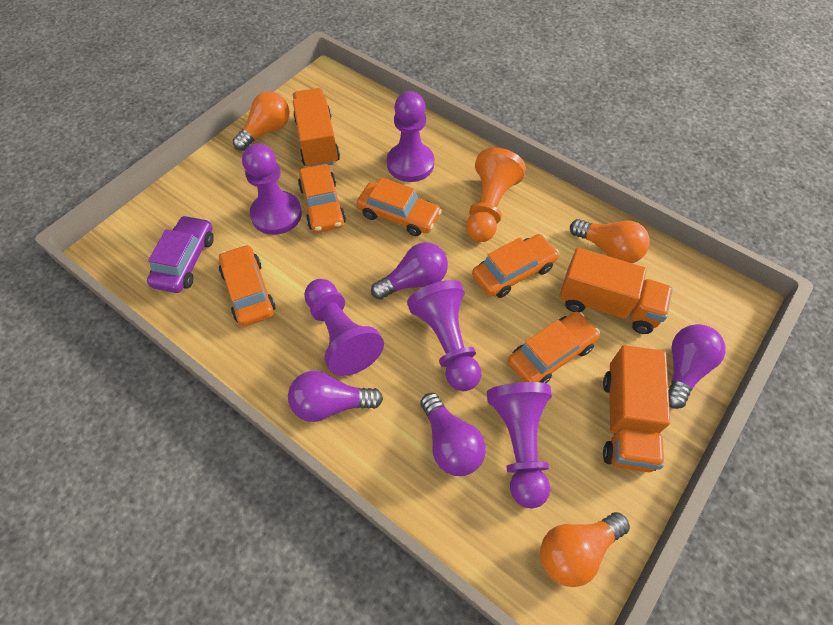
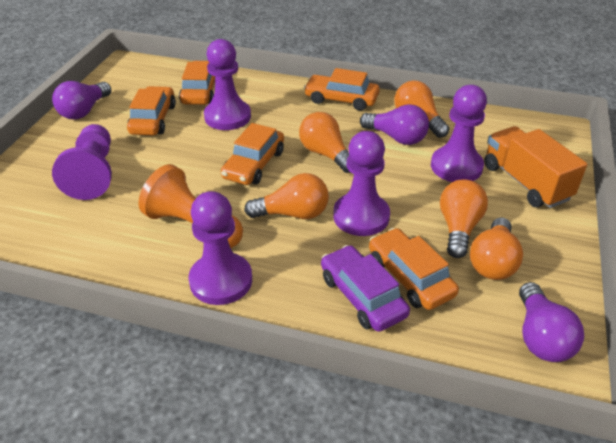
orange light bulb: 3 -> 5
orange truck: 3 -> 1
purple light bulb: 4 -> 3

